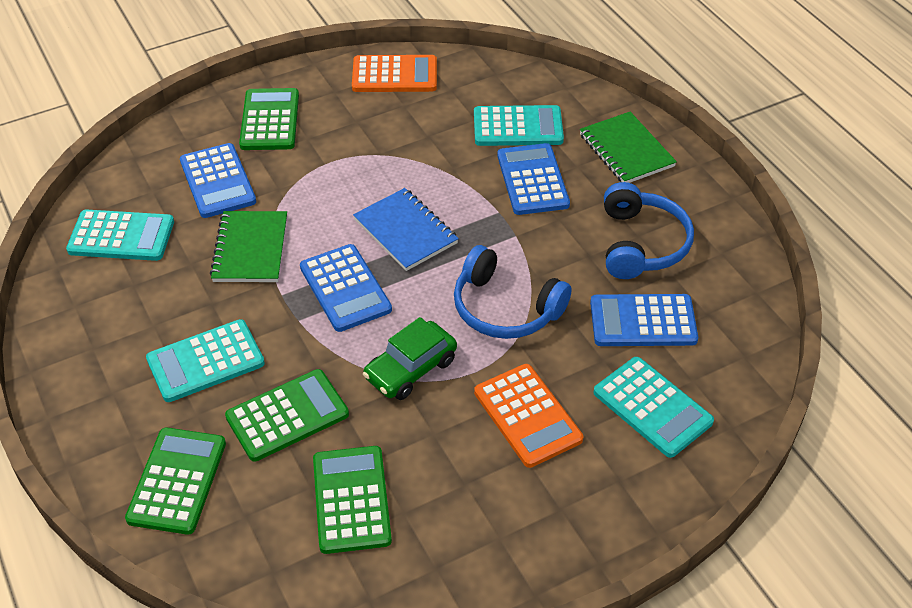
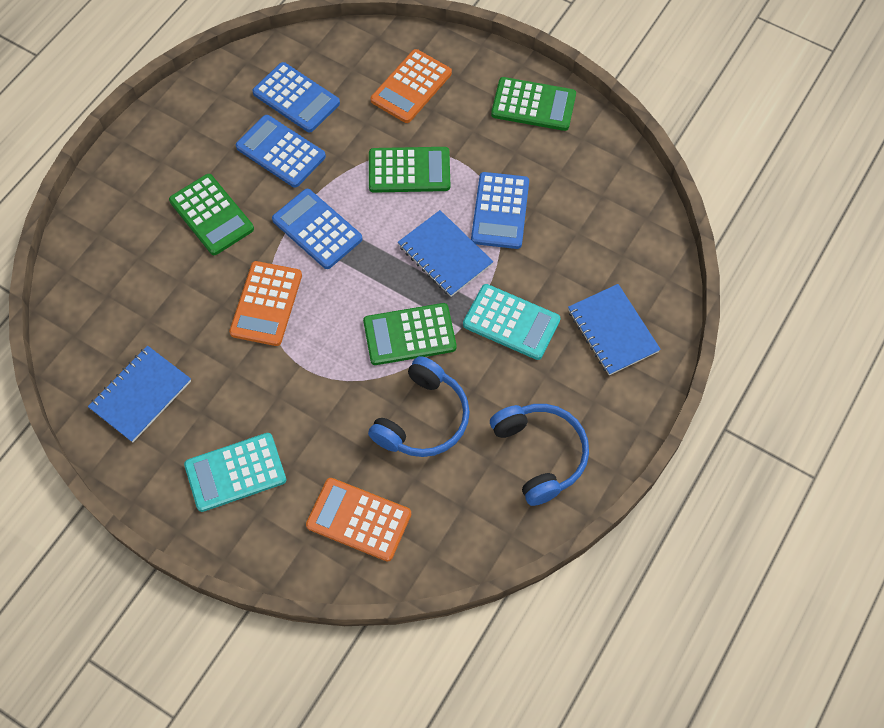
blue notebook: 1 -> 3
green car: 1 -> 0
green notebook: 2 -> 0
orange calculator: 2 -> 3
turquoise calculator: 4 -> 2

